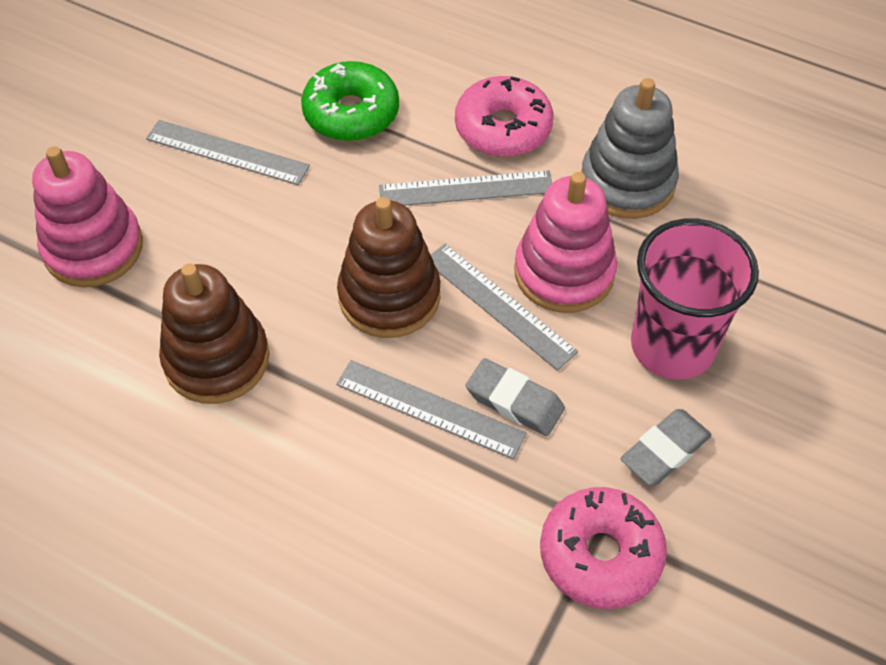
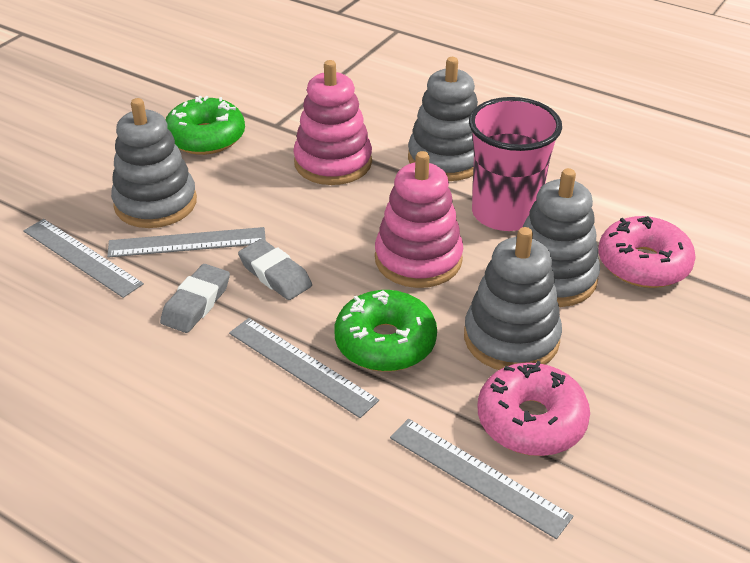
brown stacking toy: 2 -> 0
green donut: 1 -> 2
grey stacking toy: 1 -> 4

